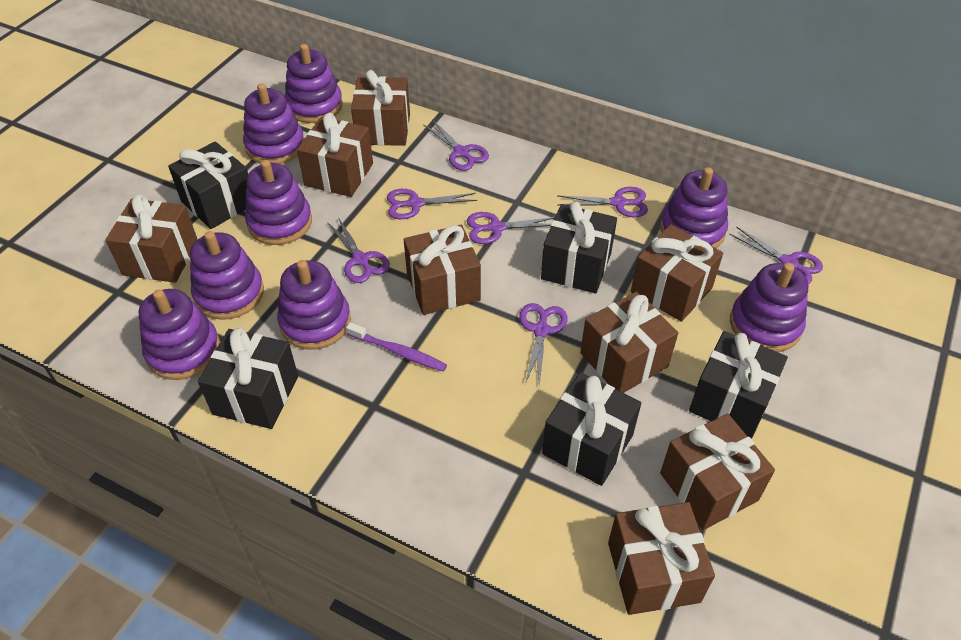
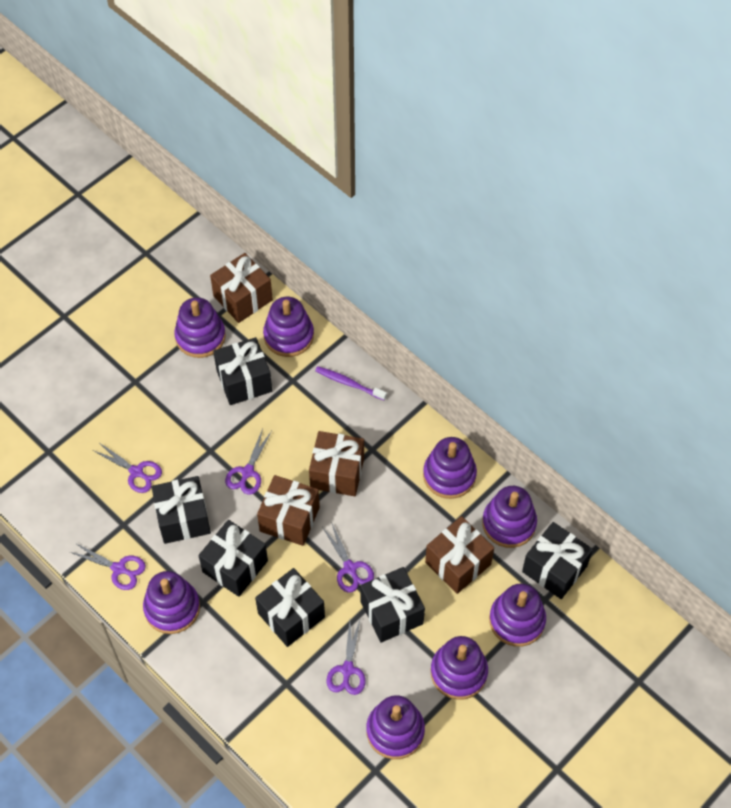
black gift: 5 -> 6
brown gift: 8 -> 4
purple scissors: 7 -> 5

